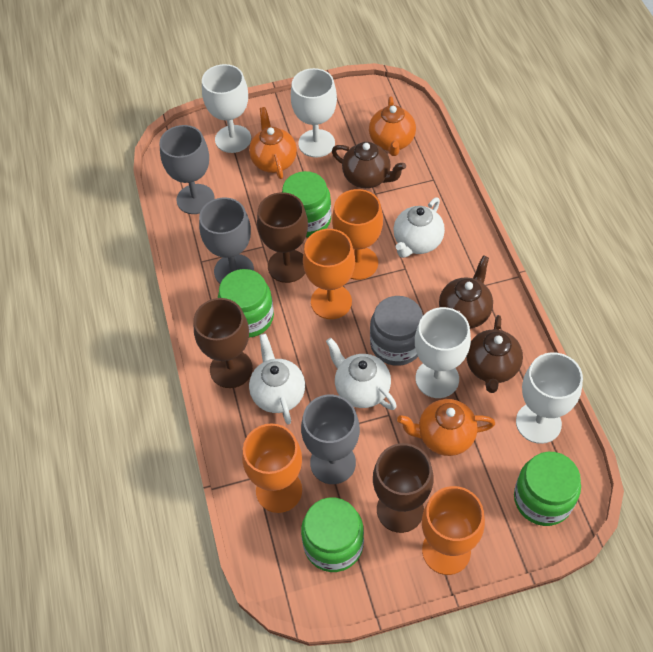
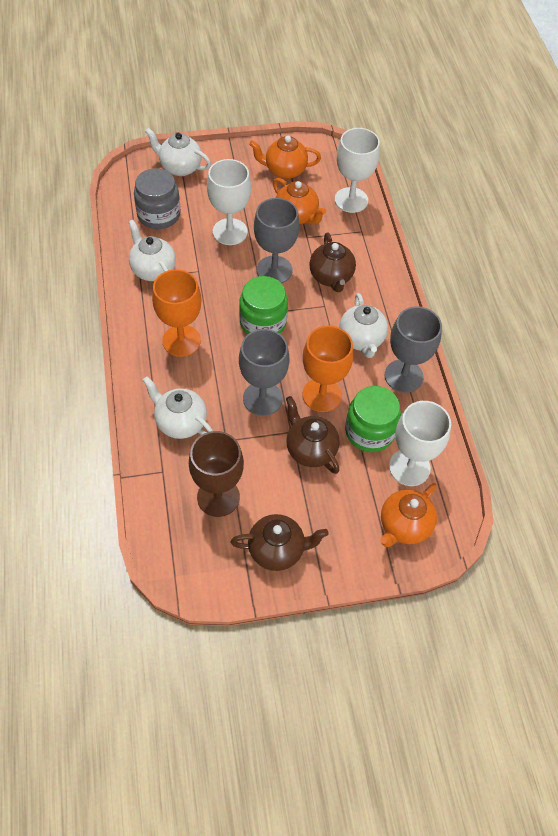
brown goblet: 3 -> 1
green jar: 4 -> 2
orange goblet: 4 -> 2
white goblet: 4 -> 3
white teapot: 3 -> 4

